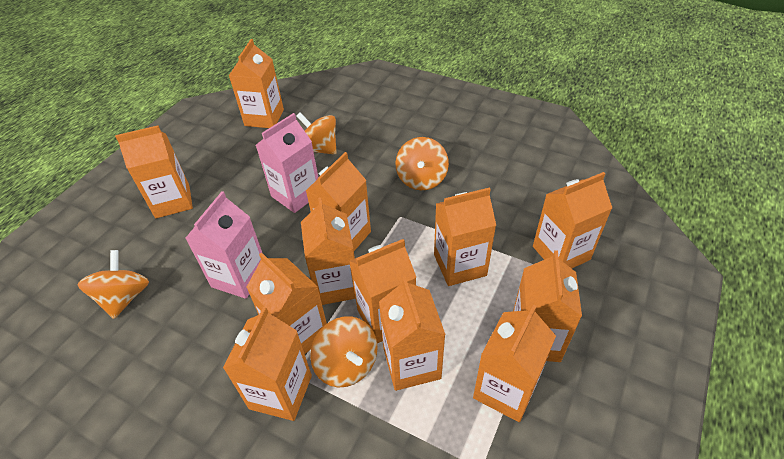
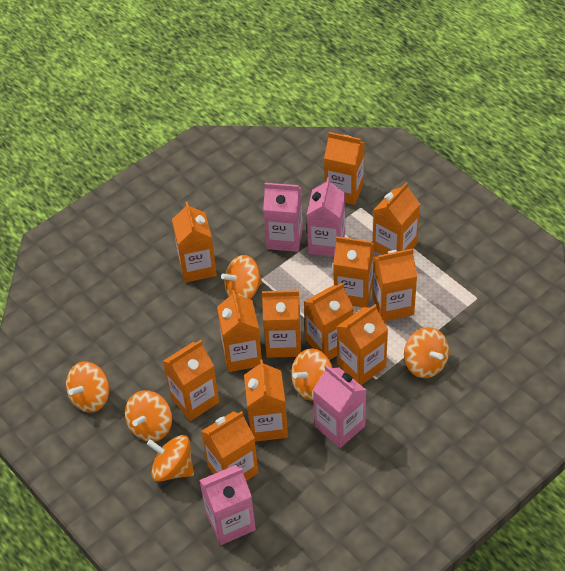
orange spinning top: 4 -> 6
pink carton: 2 -> 4

